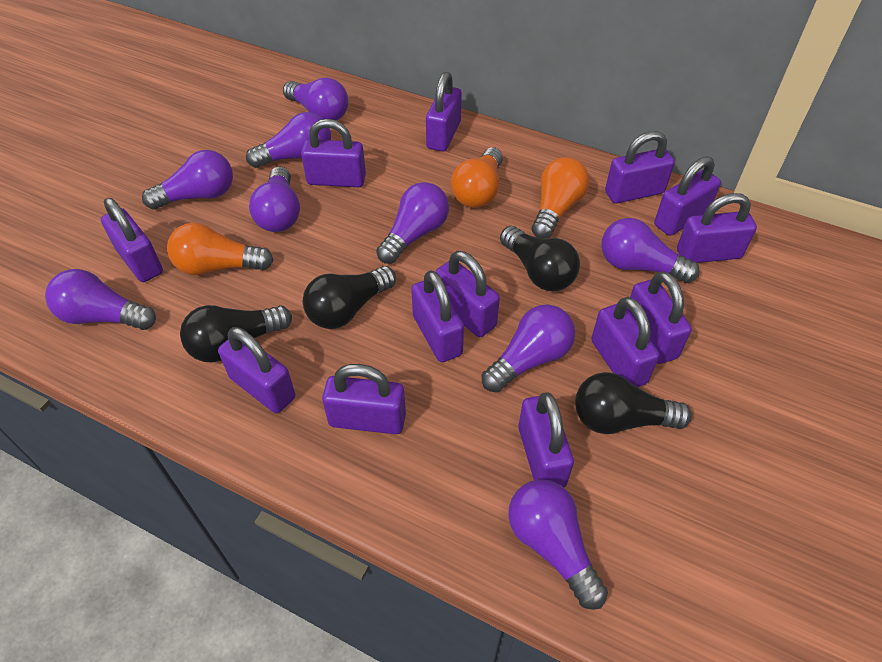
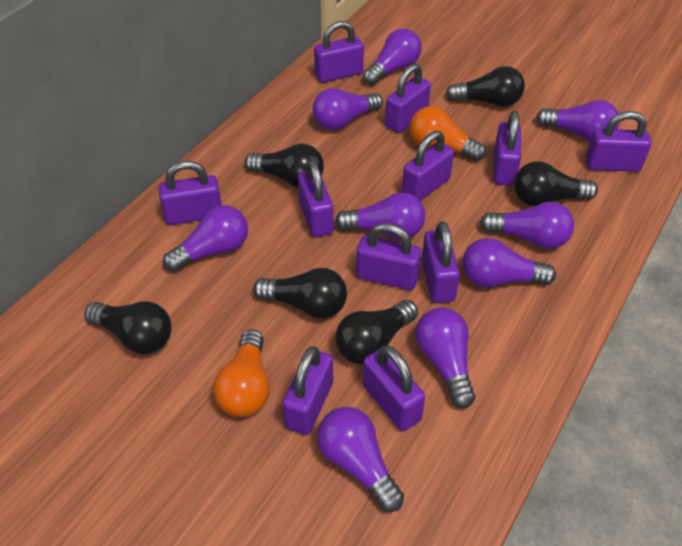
black light bulb: 4 -> 6
orange light bulb: 3 -> 2
purple padlock: 13 -> 11

